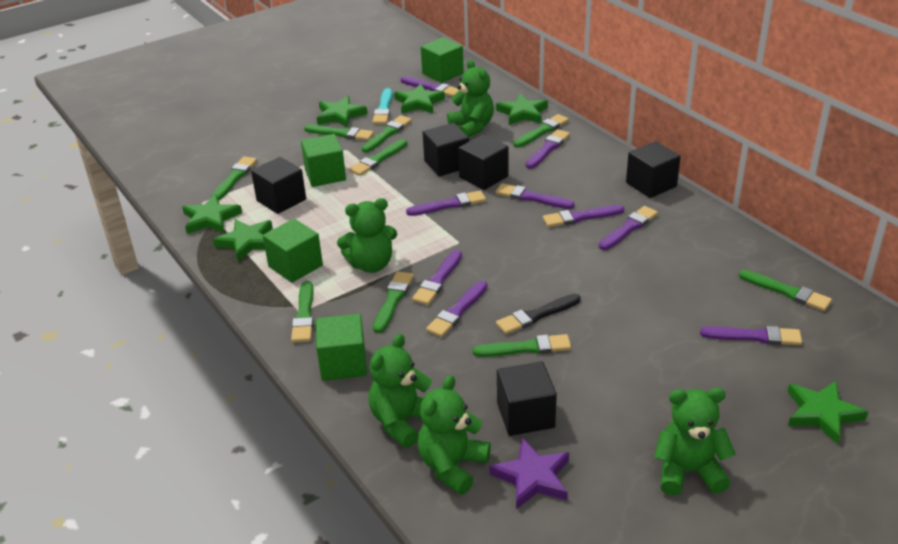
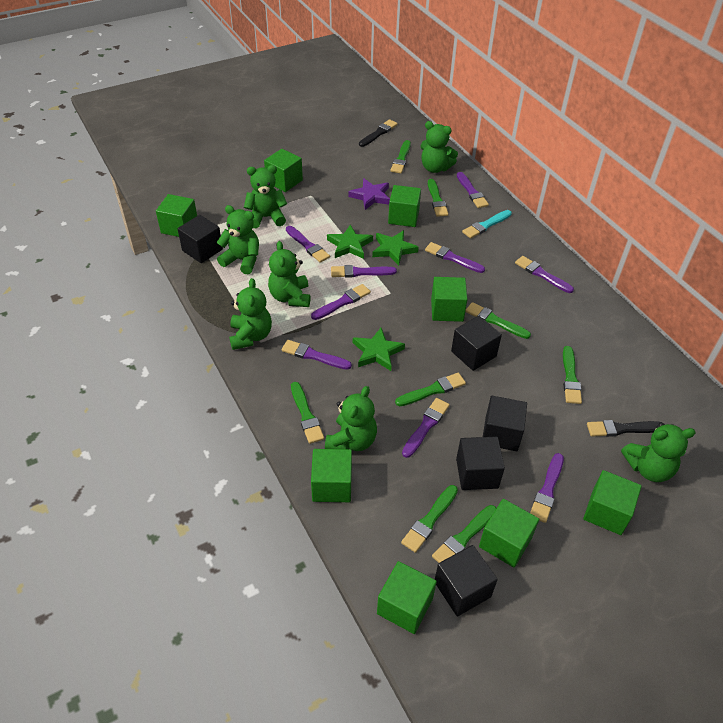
black brush: 1 -> 2
green brush: 9 -> 8
green cube: 4 -> 8
green star: 6 -> 3
green teddy bear: 5 -> 7

